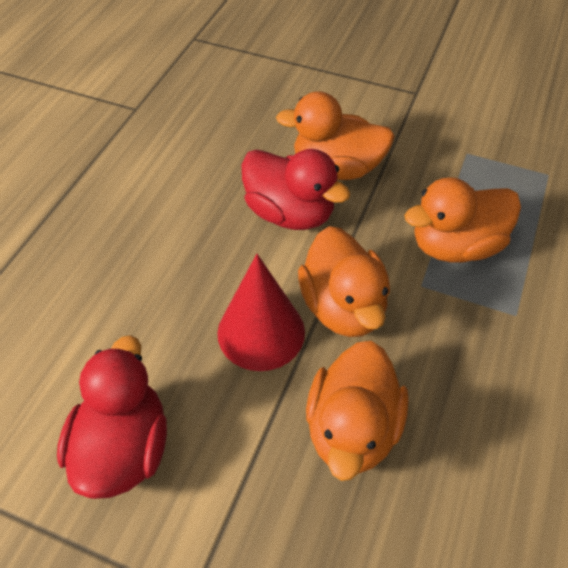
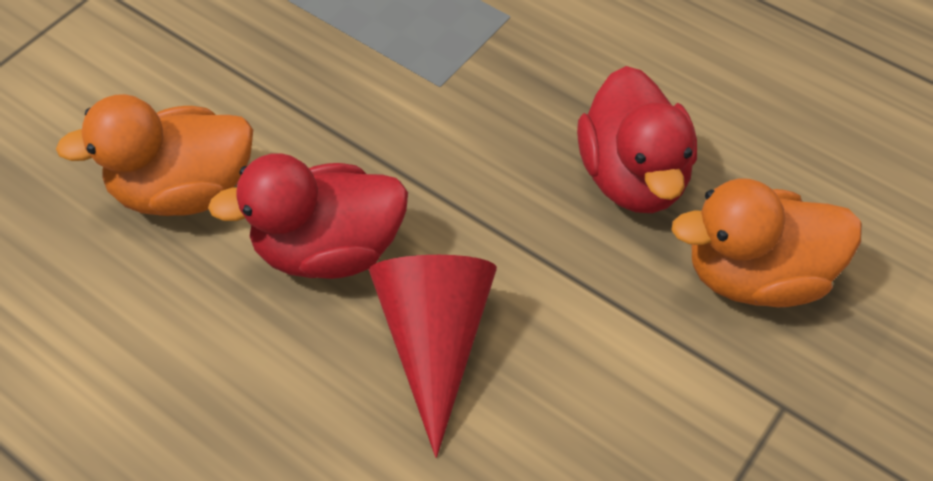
orange duck: 4 -> 2

